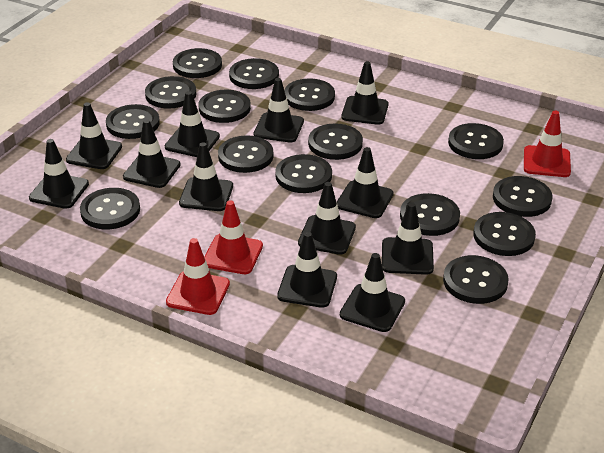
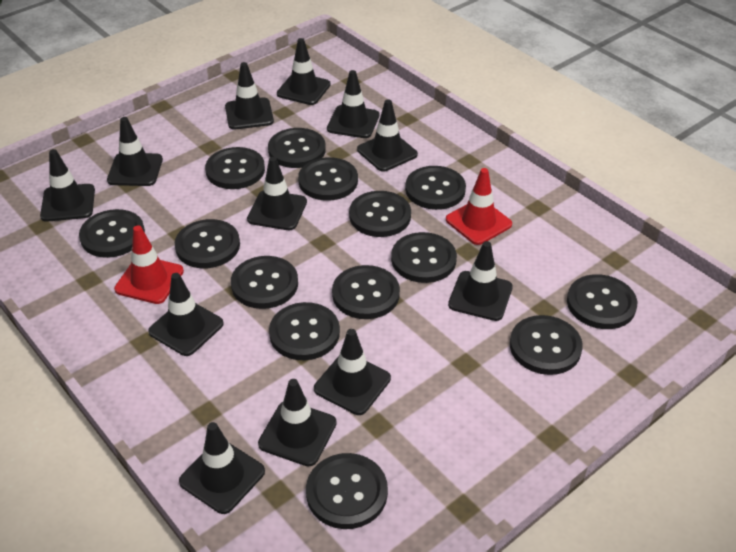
black button: 15 -> 14
red traffic cone: 3 -> 2

